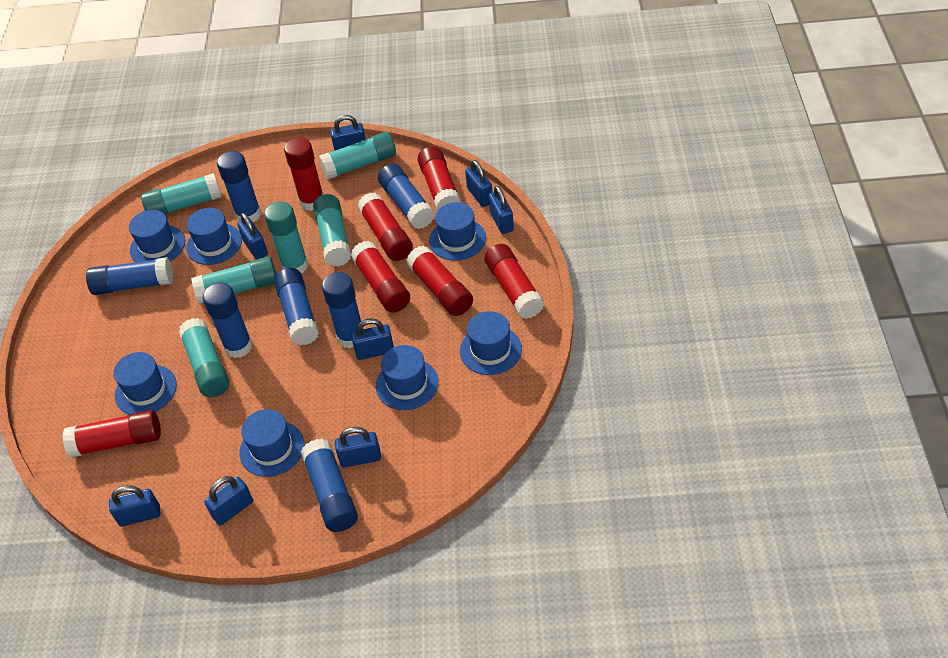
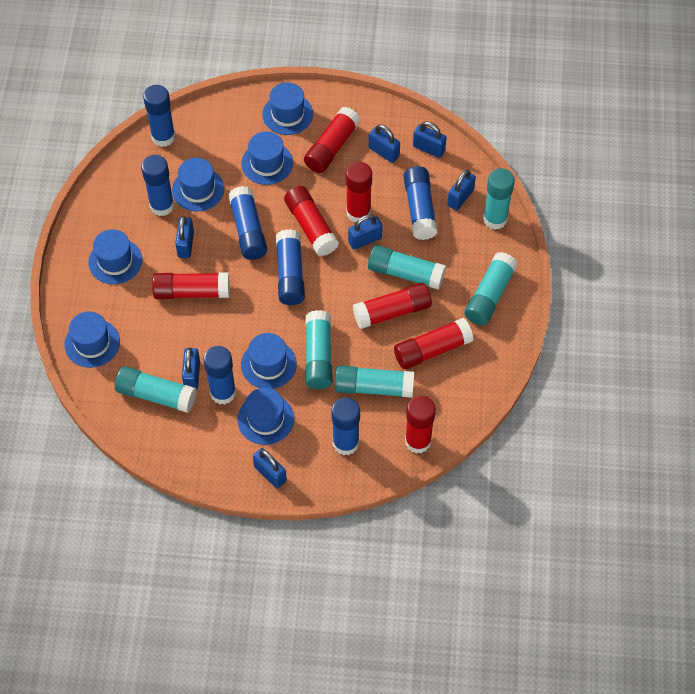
blue padlock: 8 -> 7

